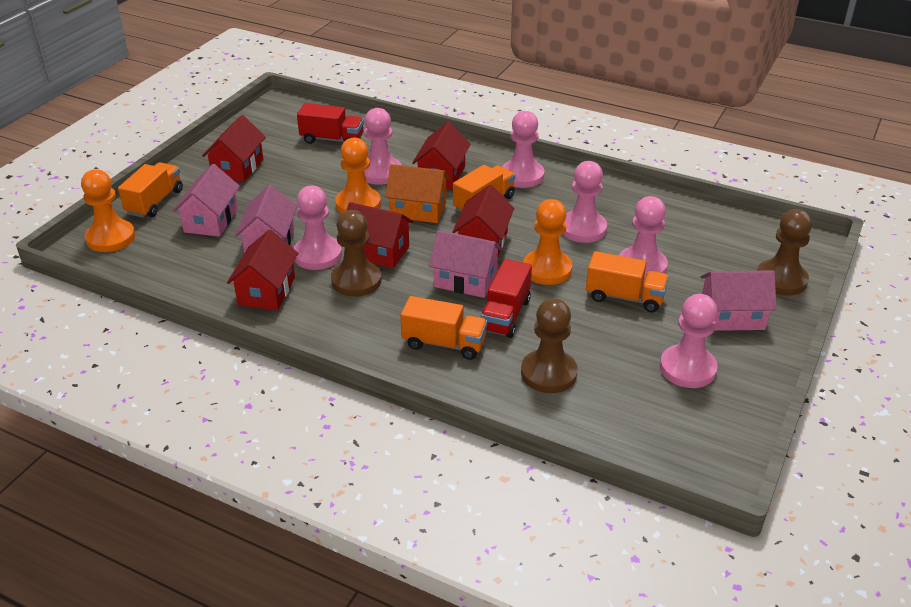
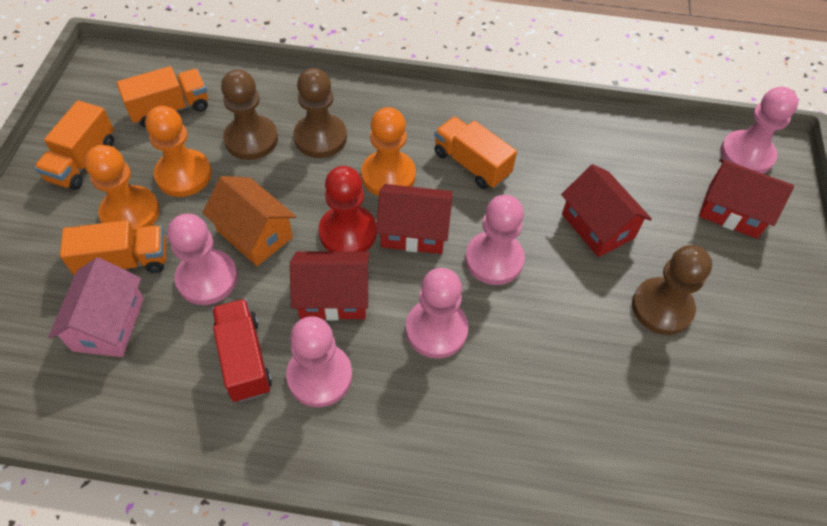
pink house: 4 -> 1
pink pawn: 6 -> 5
red house: 5 -> 4
red pawn: 0 -> 1
red truck: 2 -> 1

